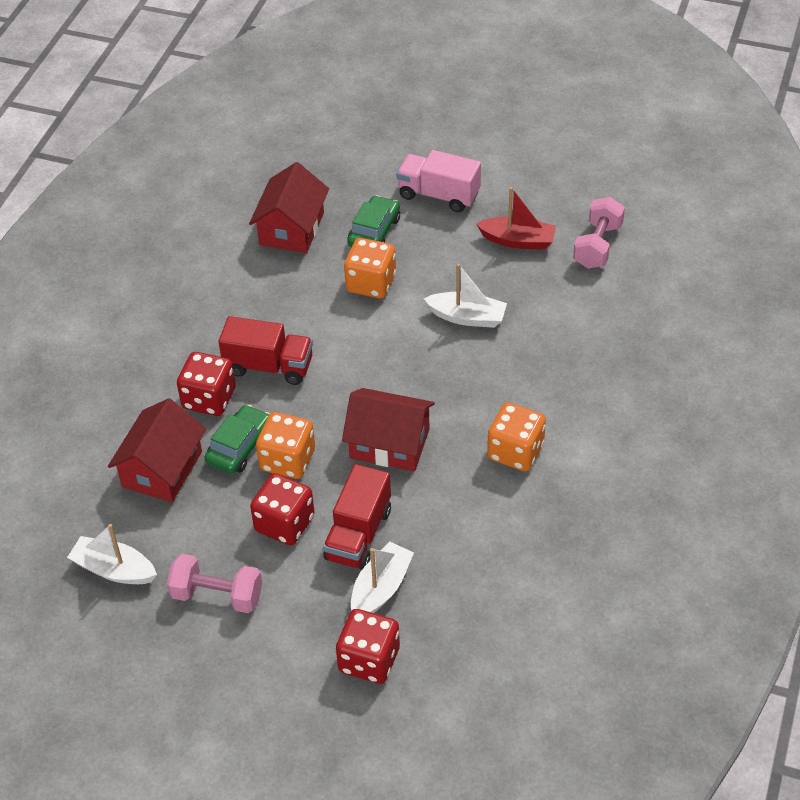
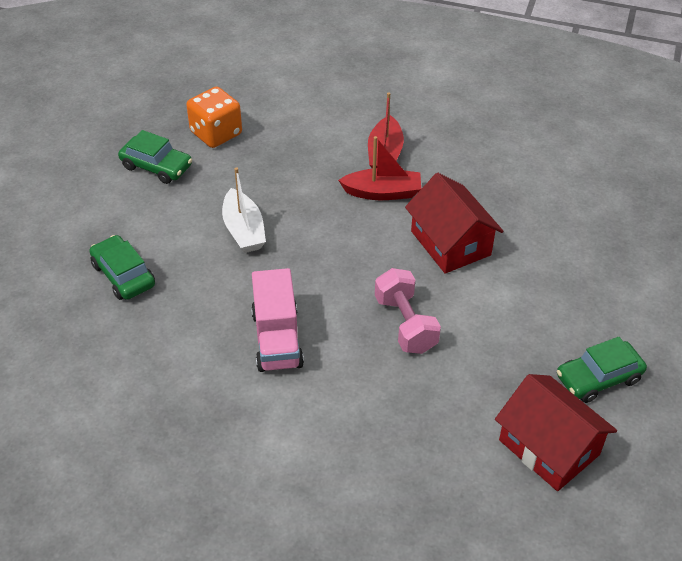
green car: 2 -> 3
orange dice: 3 -> 1
pink dumbbell: 2 -> 1
red boat: 1 -> 2
red dice: 3 -> 0
red house: 3 -> 2
red truck: 2 -> 0
white boat: 3 -> 1

